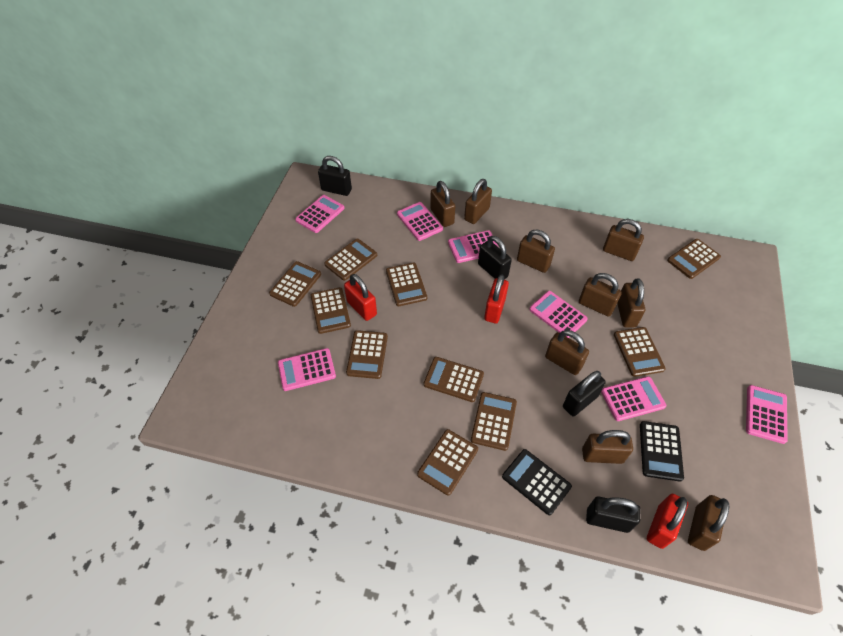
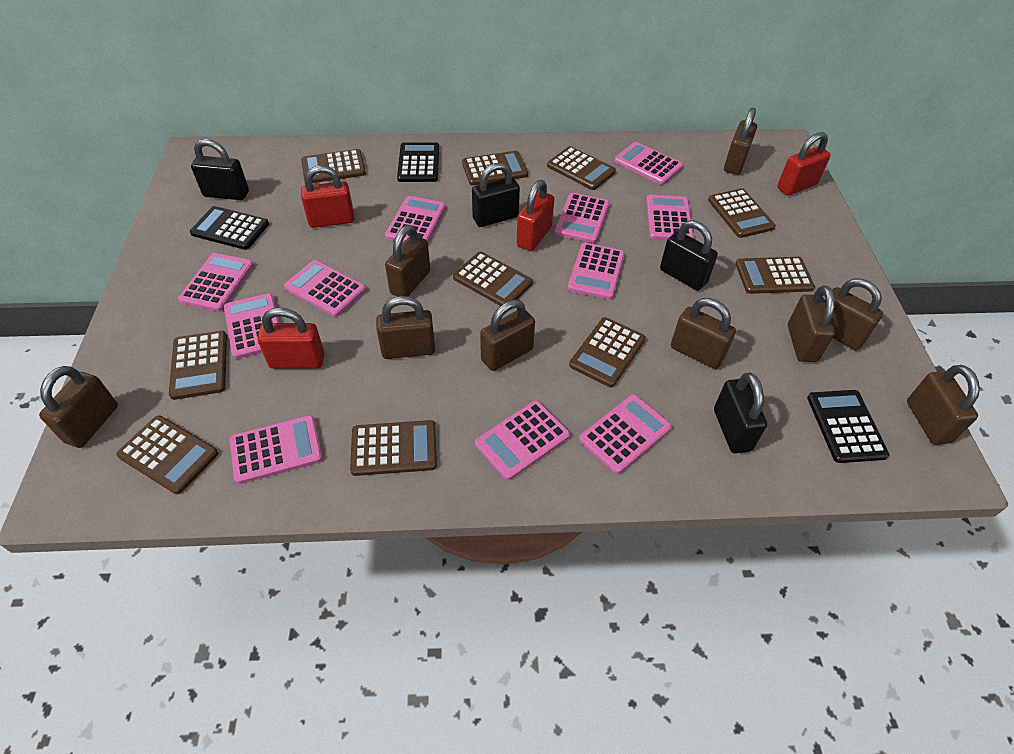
black calculator: 2 -> 3
pink calculator: 7 -> 11
red padlock: 3 -> 4

